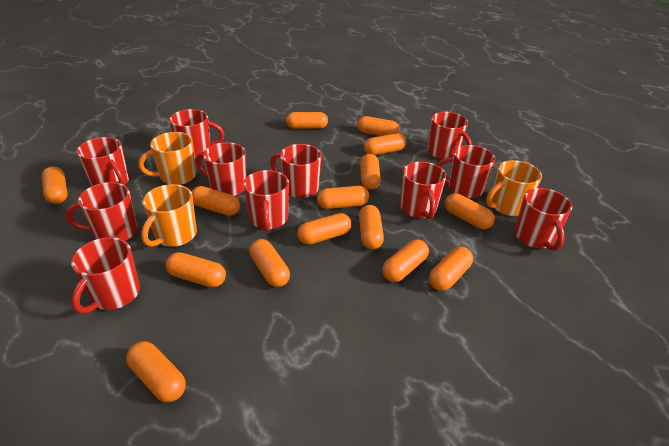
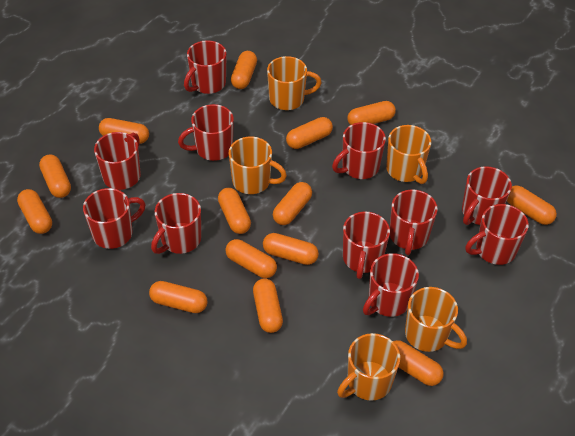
orange capsule: 15 -> 14
orange mug: 3 -> 5

